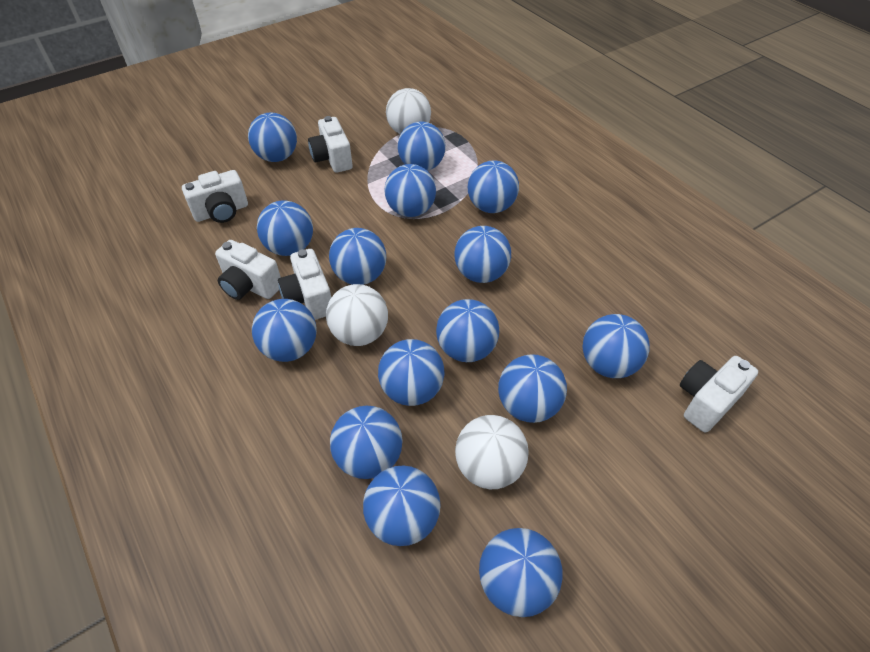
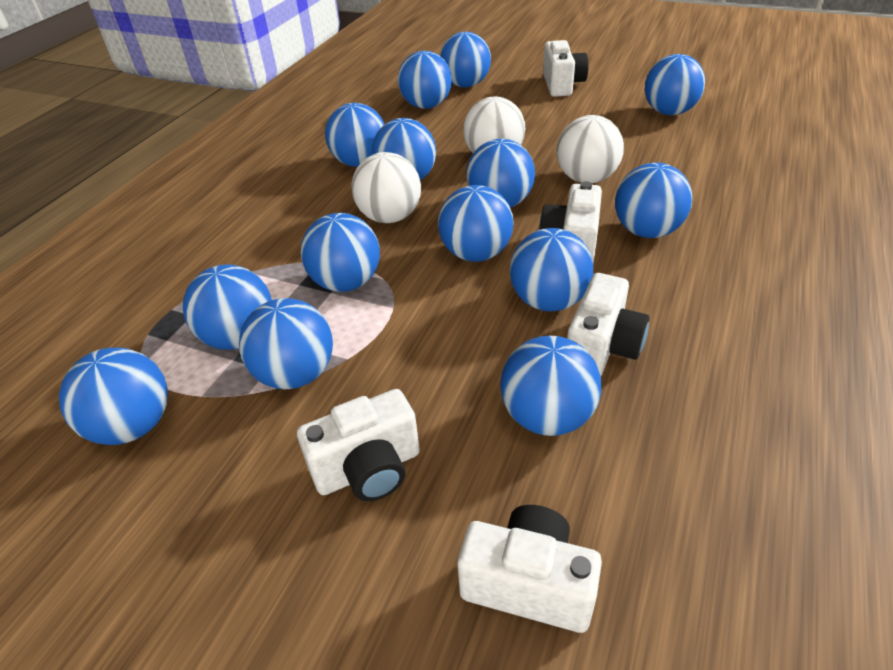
blue ball: 15 -> 14

